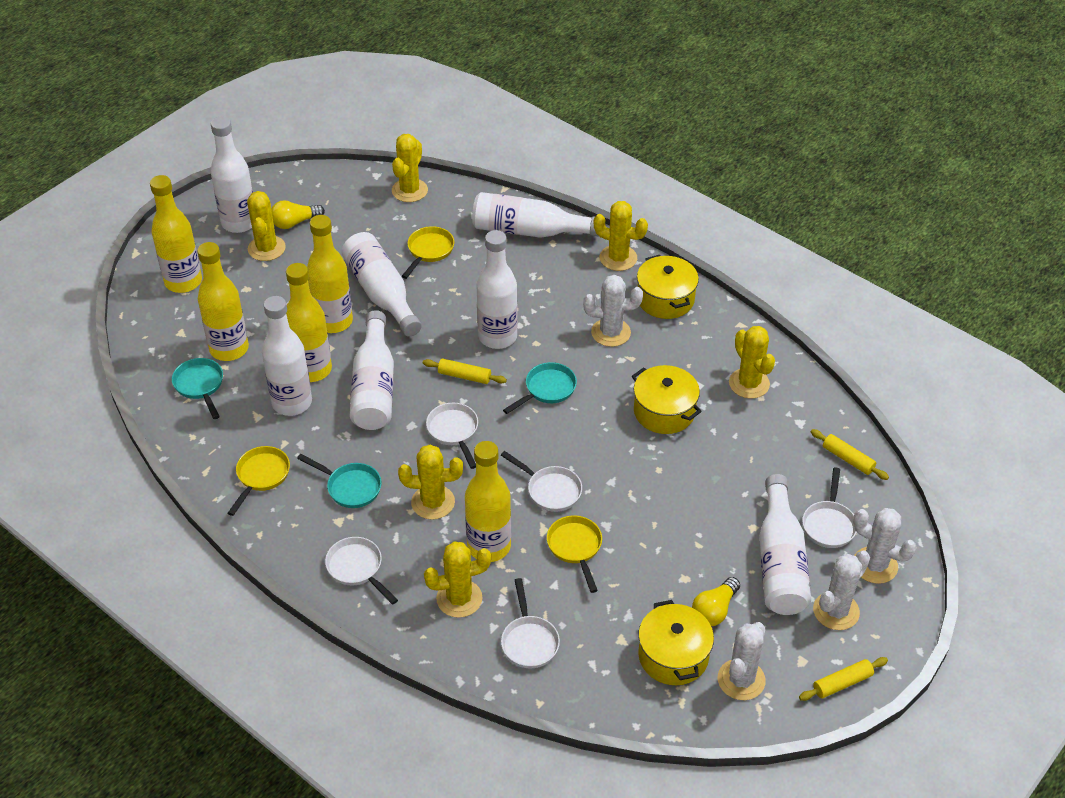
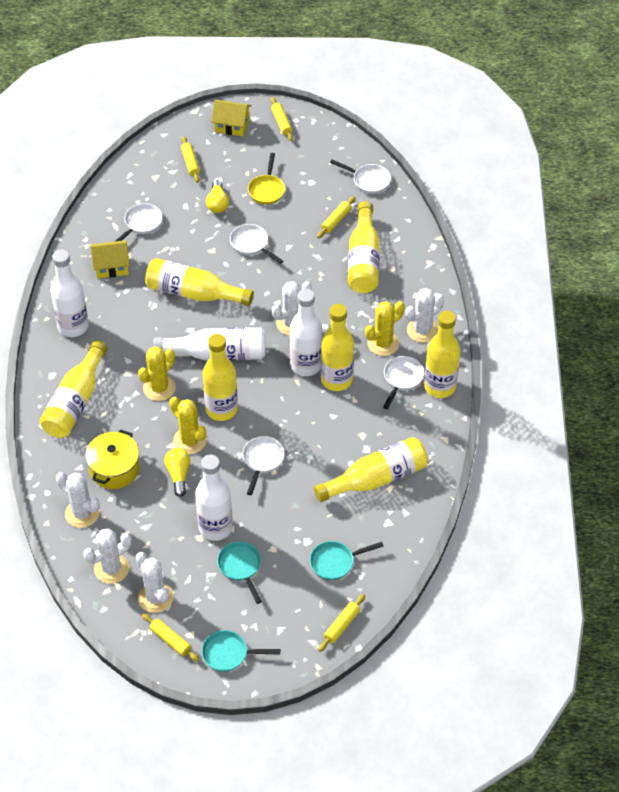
white bottle: 7 -> 4
white cactus: 4 -> 5
yellow bottle: 5 -> 7
yellow cactus: 6 -> 3
yellow house: 0 -> 2
yellow pan: 3 -> 1
yellow pot: 3 -> 1
yellow rolling pin: 3 -> 5

